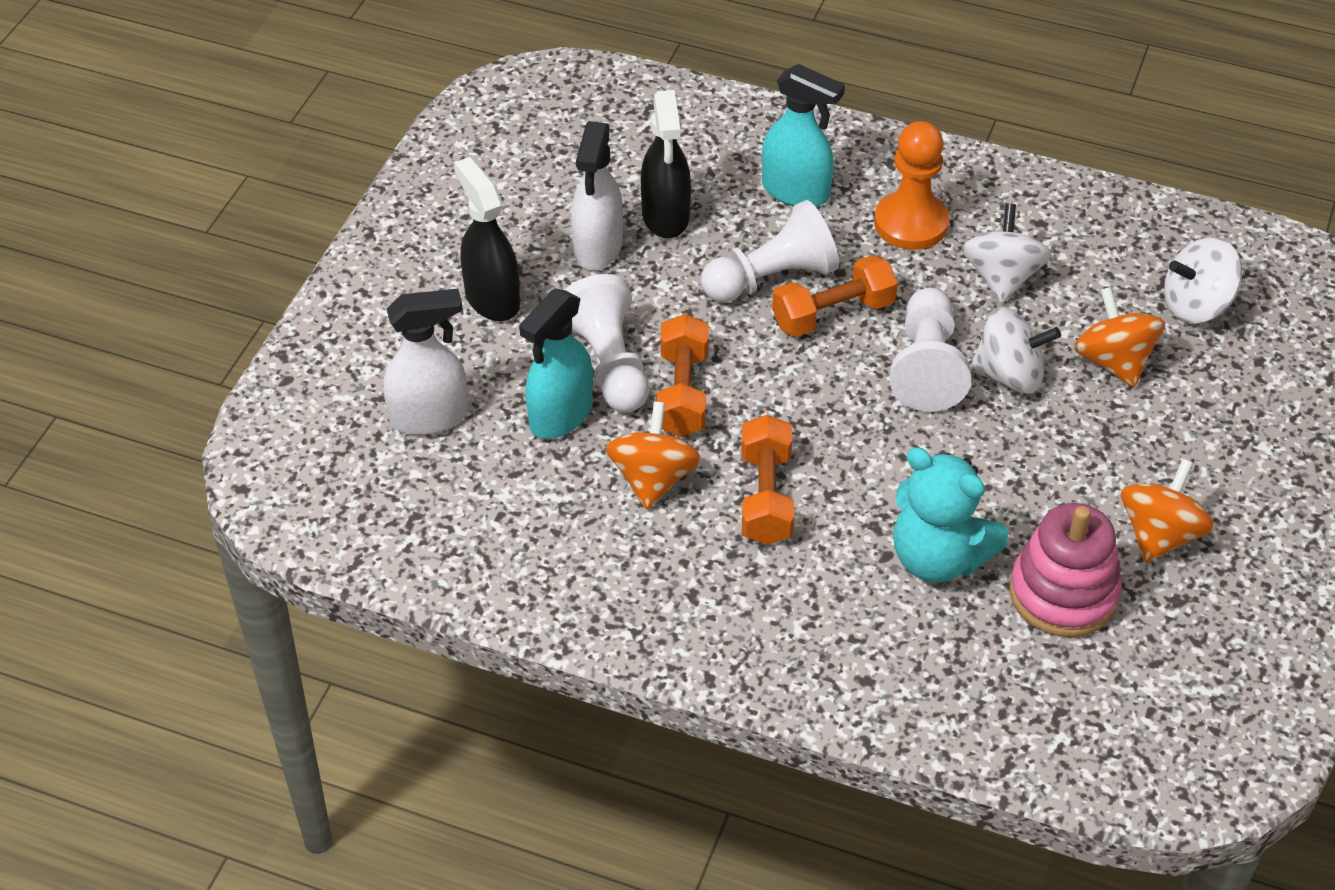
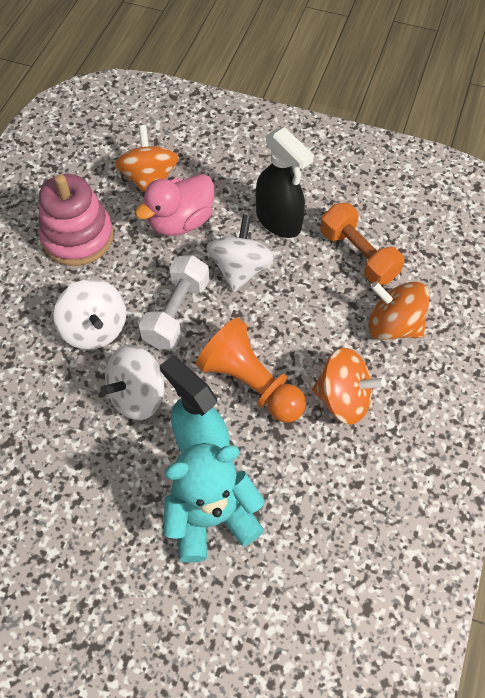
black spray bottle: 2 -> 1
orange dumbbell: 3 -> 1
pink duck: 0 -> 1
turquoise spray bottle: 2 -> 1
white dumbbell: 0 -> 1
white pawn: 3 -> 0
white spray bottle: 2 -> 0

